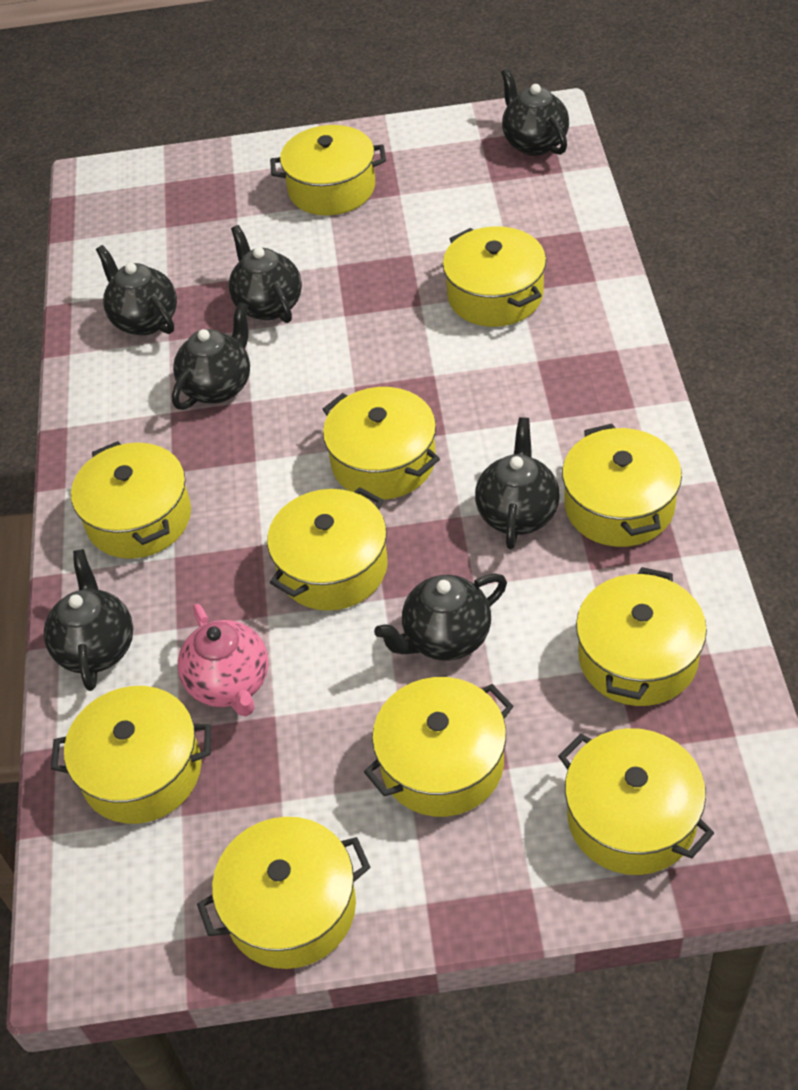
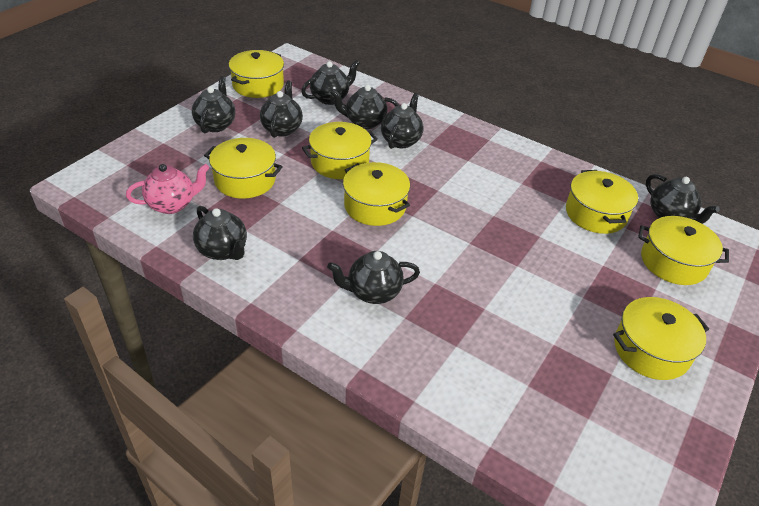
black teapot: 7 -> 8
yellow pot: 11 -> 7

